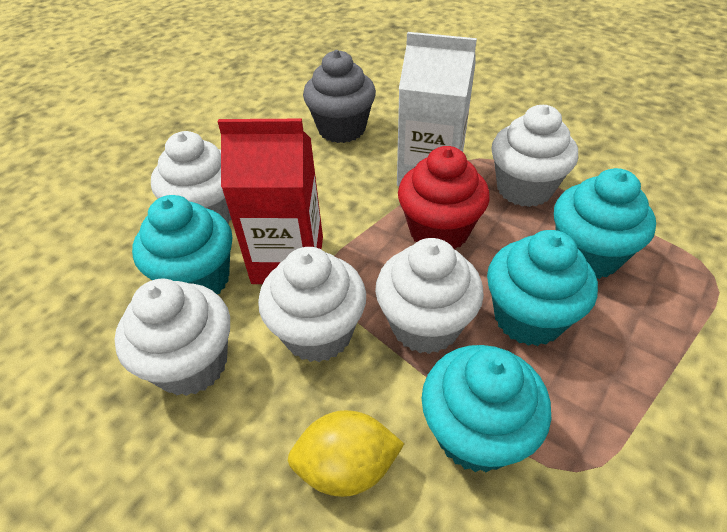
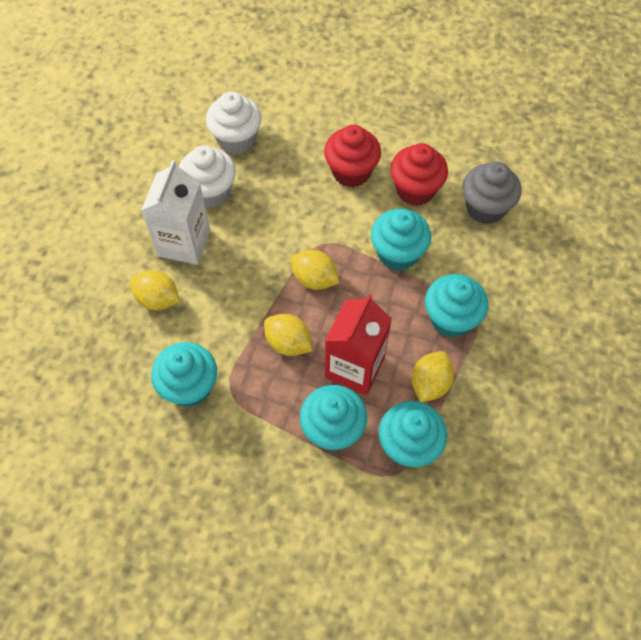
red cupcake: 1 -> 2
turquoise cupcake: 4 -> 5
white cupcake: 5 -> 2
yellow lemon: 1 -> 4

